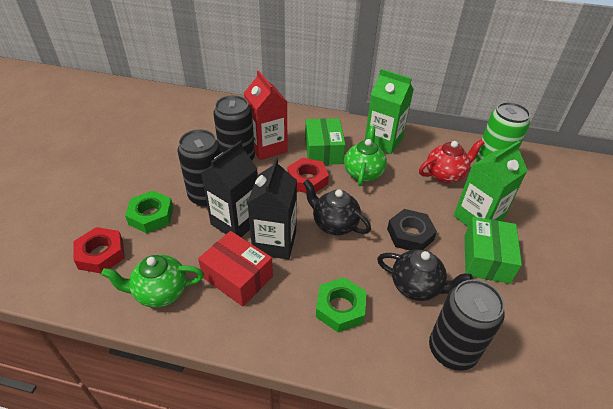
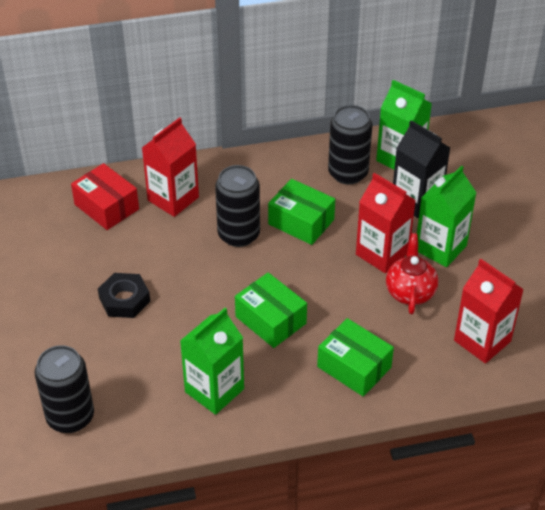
black carton: 2 -> 1
black teapot: 2 -> 0
green box: 2 -> 3
green can: 1 -> 0
green carton: 2 -> 3
green nut: 2 -> 0
green teapot: 2 -> 0
red carton: 1 -> 3
red nut: 2 -> 0

